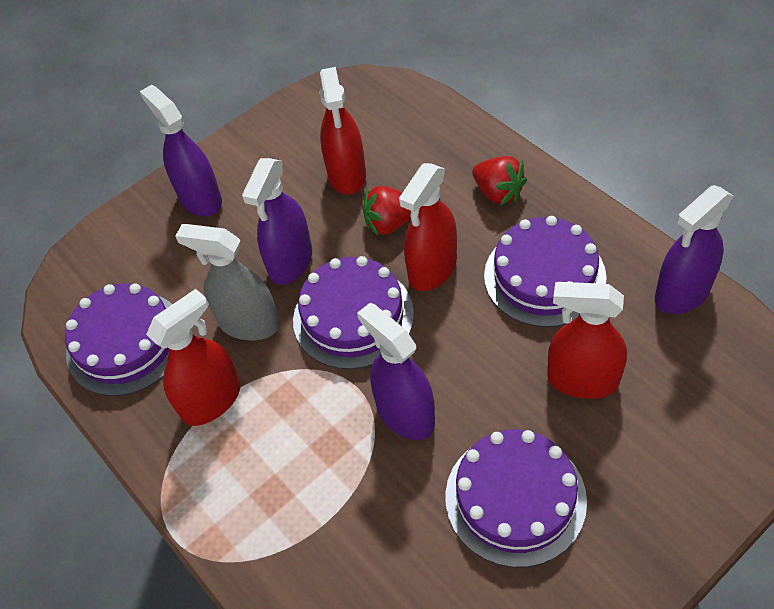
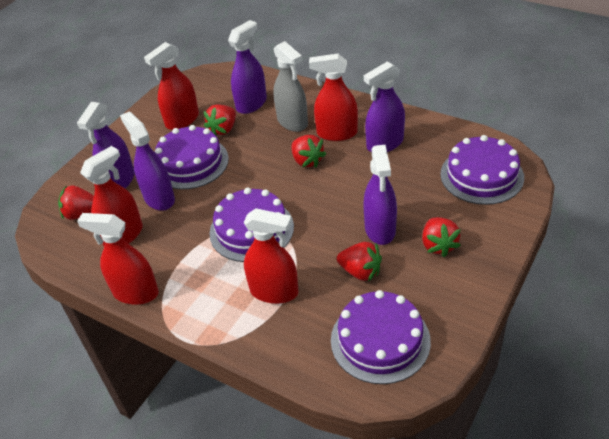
purple spray bottle: 4 -> 5
red spray bottle: 4 -> 5
red strawberry: 2 -> 5

